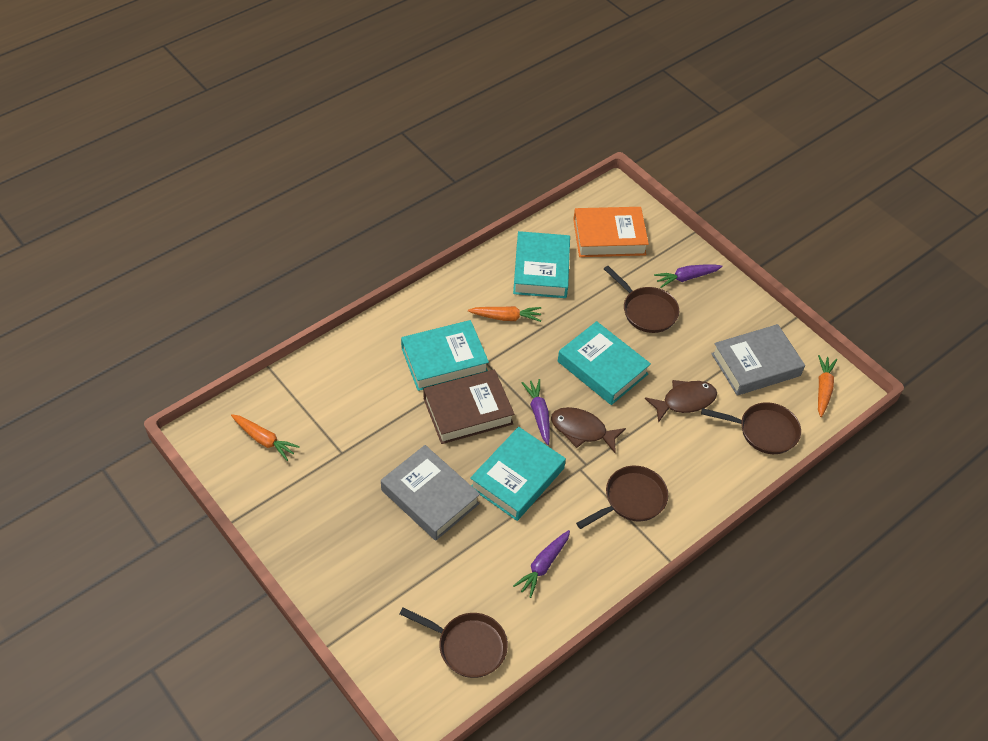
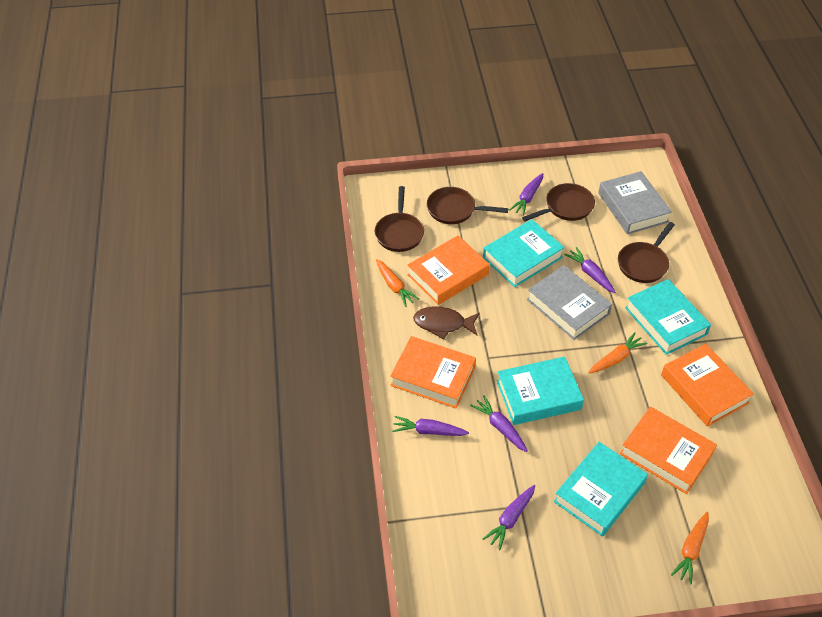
brown book: 1 -> 0
brown fish: 2 -> 1
orange book: 1 -> 4
purple carrot: 3 -> 5

